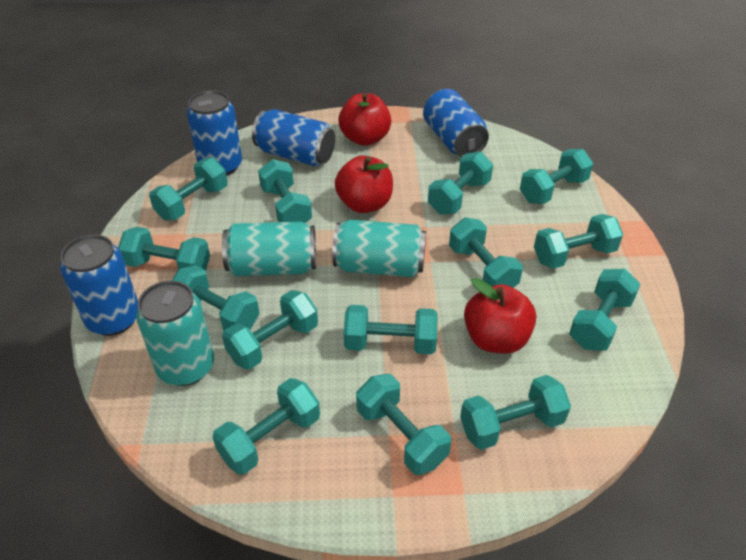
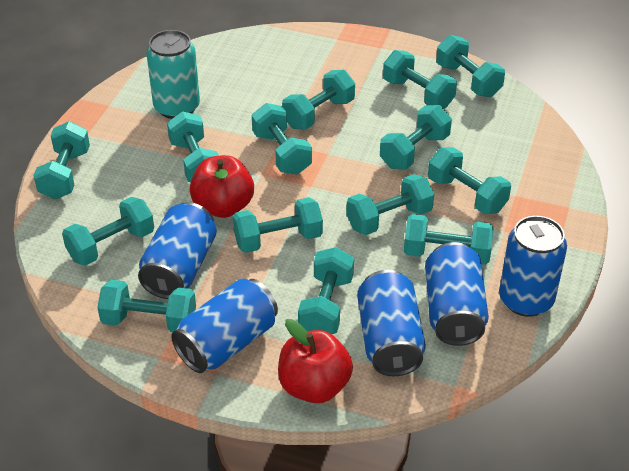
blue can: 4 -> 5
red apple: 3 -> 2
turquoise can: 3 -> 1

